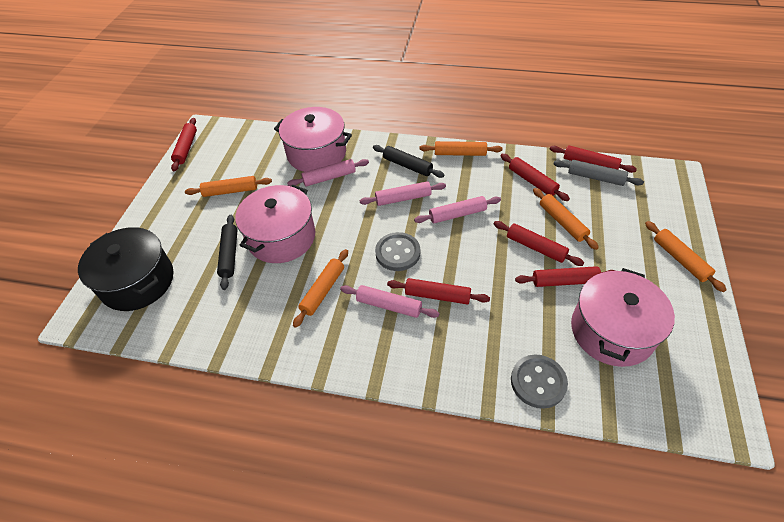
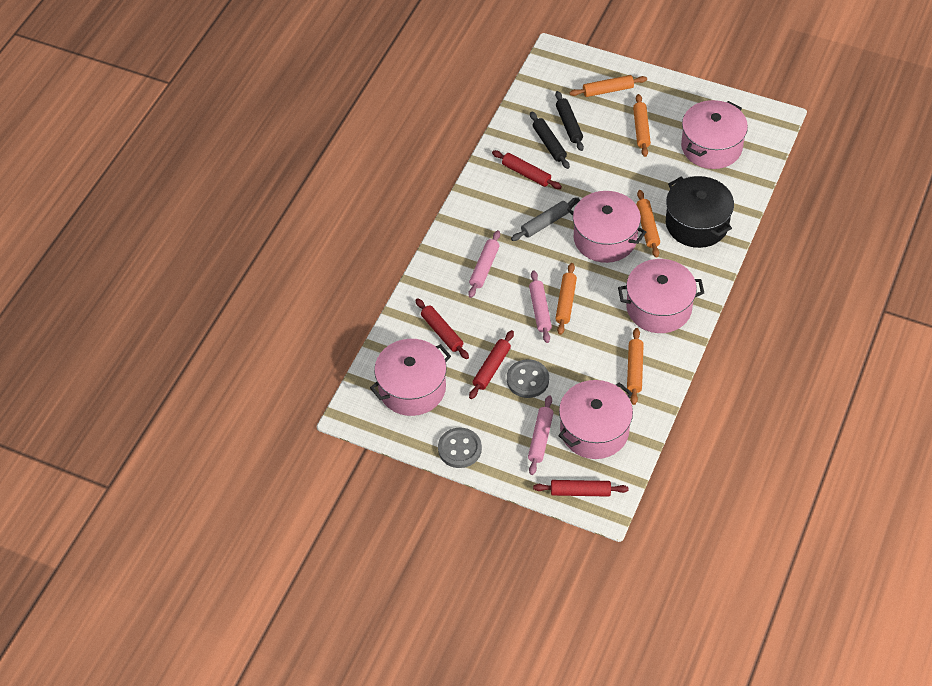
pink pot: 3 -> 5
pink rolling pin: 4 -> 3
red rolling pin: 6 -> 4

